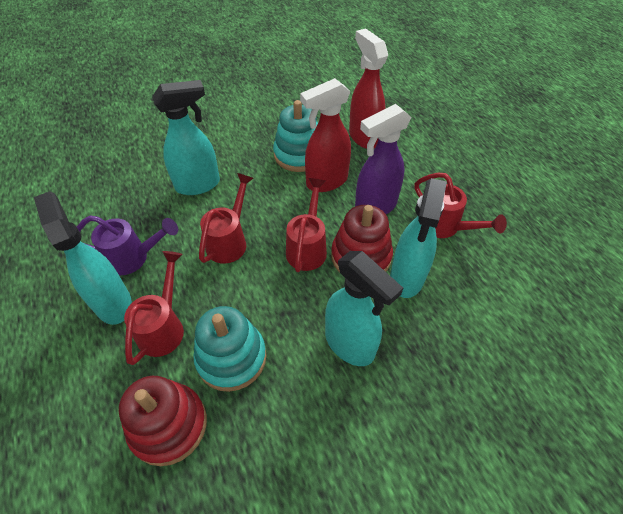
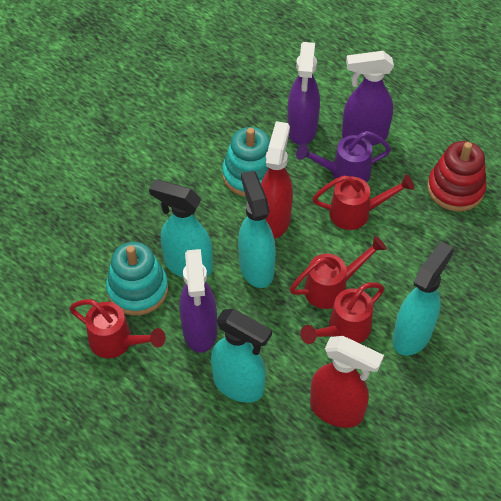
purple spray bottle: 1 -> 3
red stacking toy: 2 -> 1

